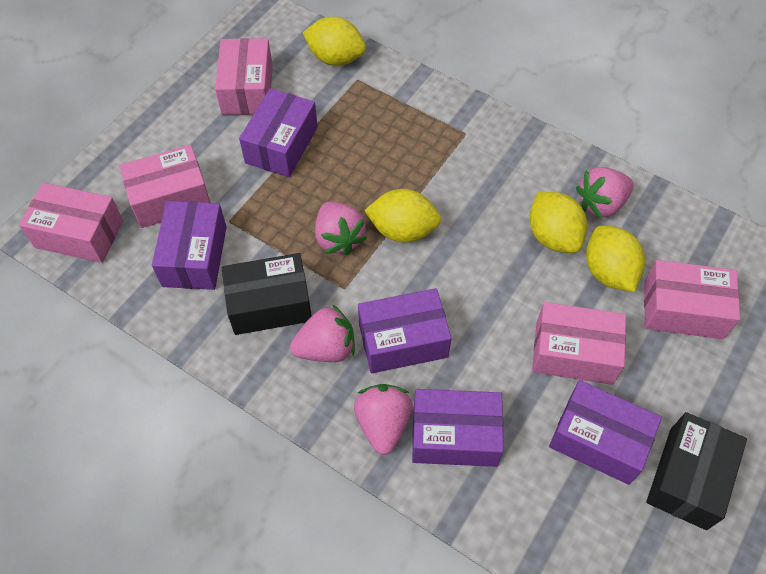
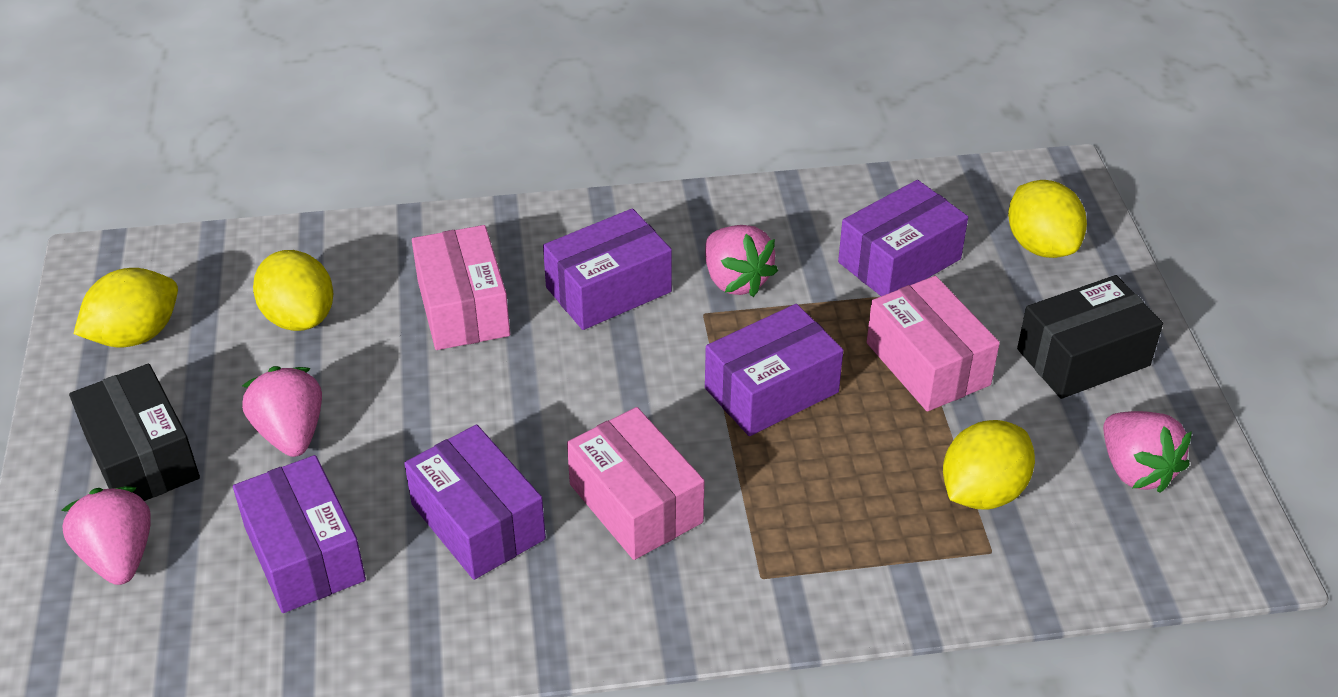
pink box: 5 -> 3

